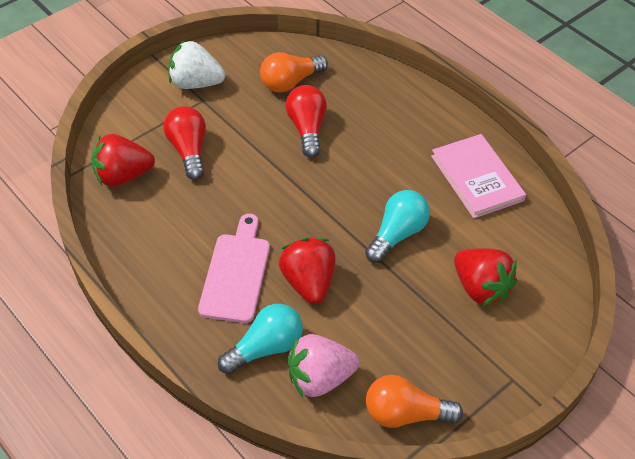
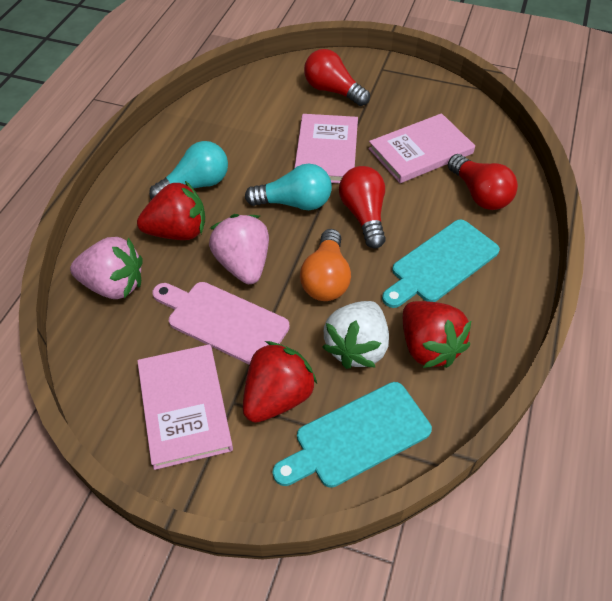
orange light bulb: 2 -> 1
pink book: 1 -> 3
pink strawberry: 1 -> 2
red light bulb: 2 -> 3
turquoise cutting board: 0 -> 2

